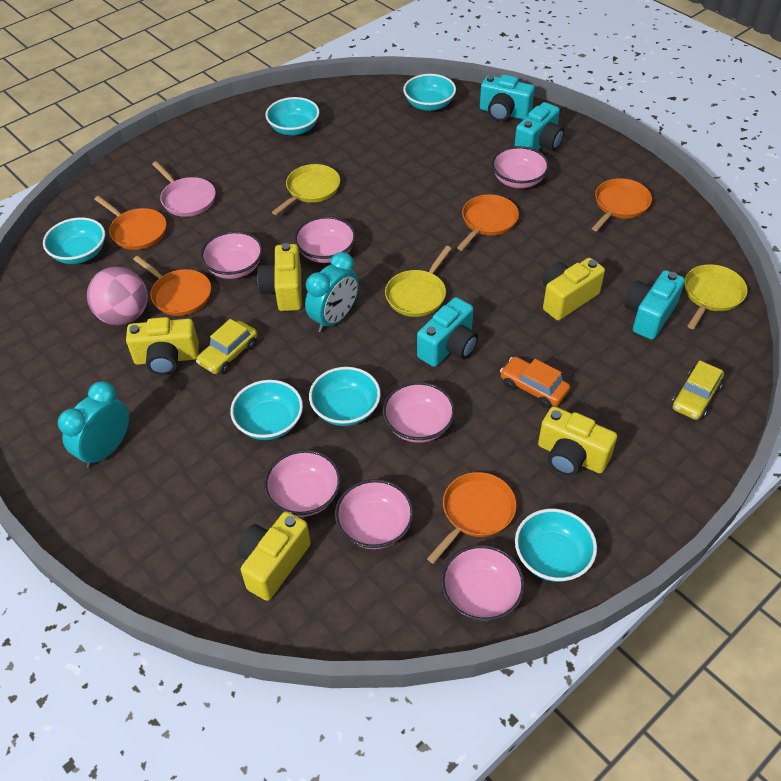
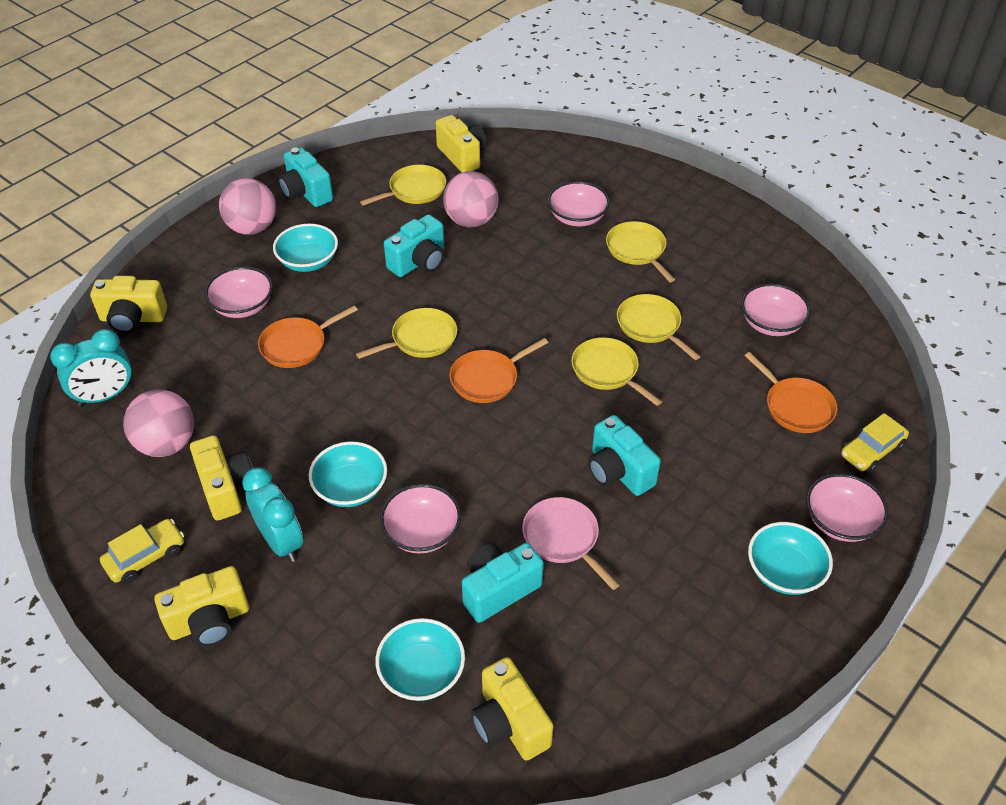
orange car: 1 -> 0
orange pan: 5 -> 3
pink ball: 1 -> 3
pink bowl: 7 -> 5
turquoise bowl: 6 -> 4
yellow pan: 3 -> 5

